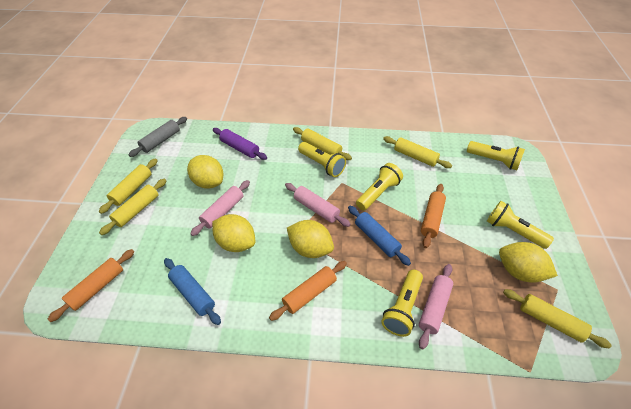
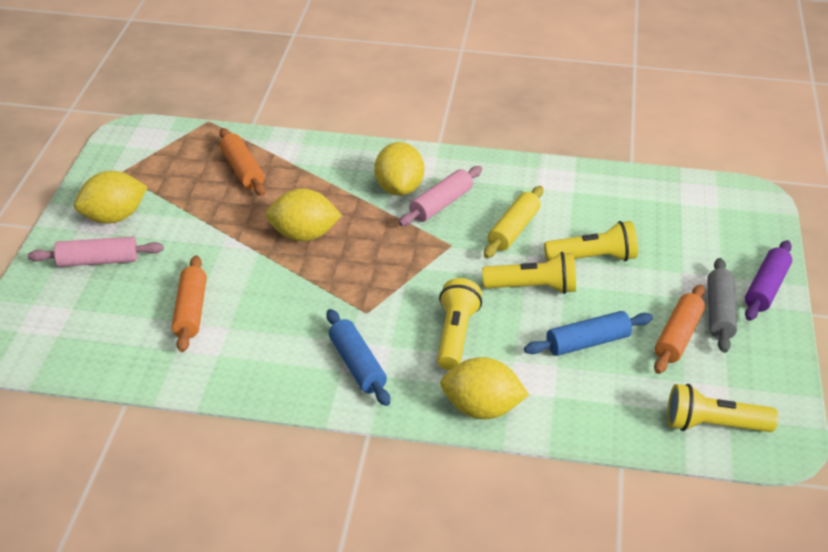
pink rolling pin: 3 -> 2
yellow flashlight: 5 -> 4
yellow rolling pin: 5 -> 1

